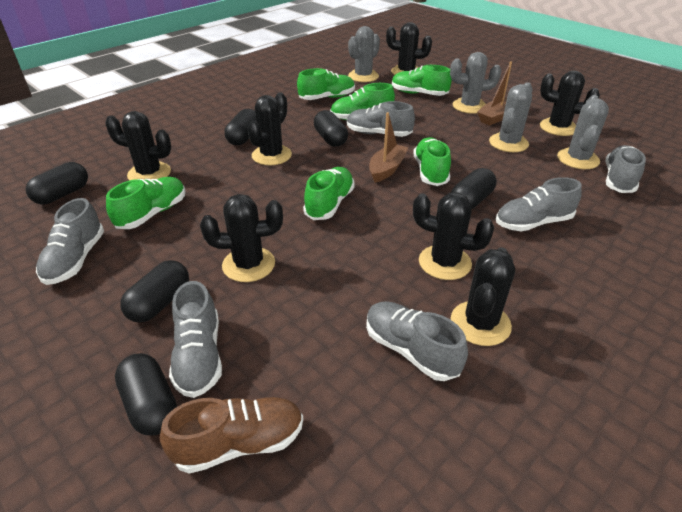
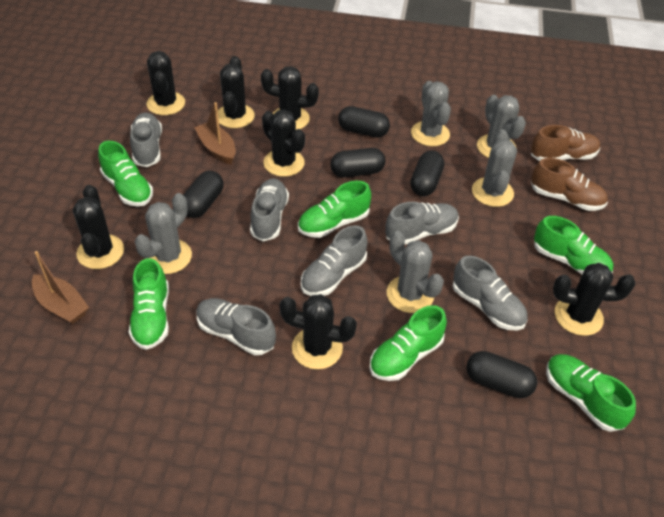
black capsule: 6 -> 5
brown shoe: 1 -> 2
grey cactus: 4 -> 5

